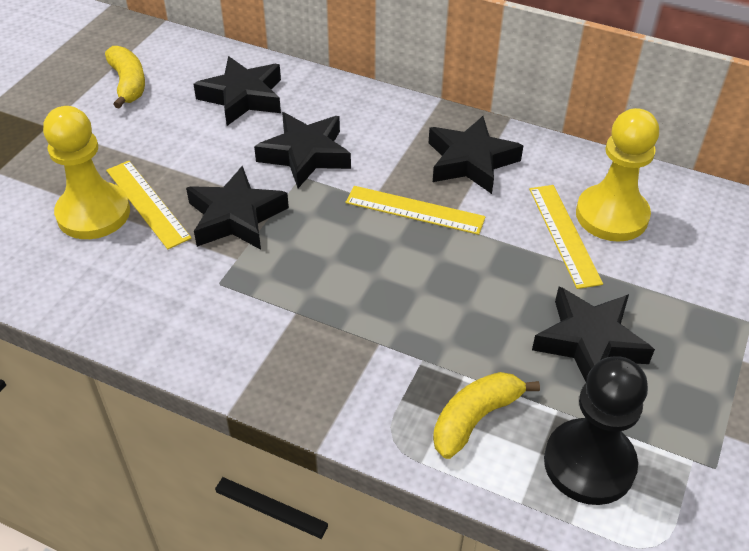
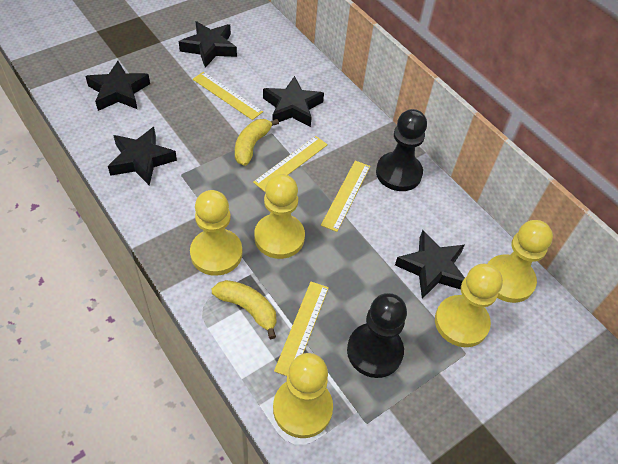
black pawn: 1 -> 2
yellow pawn: 2 -> 5
yellow ruler: 3 -> 4

